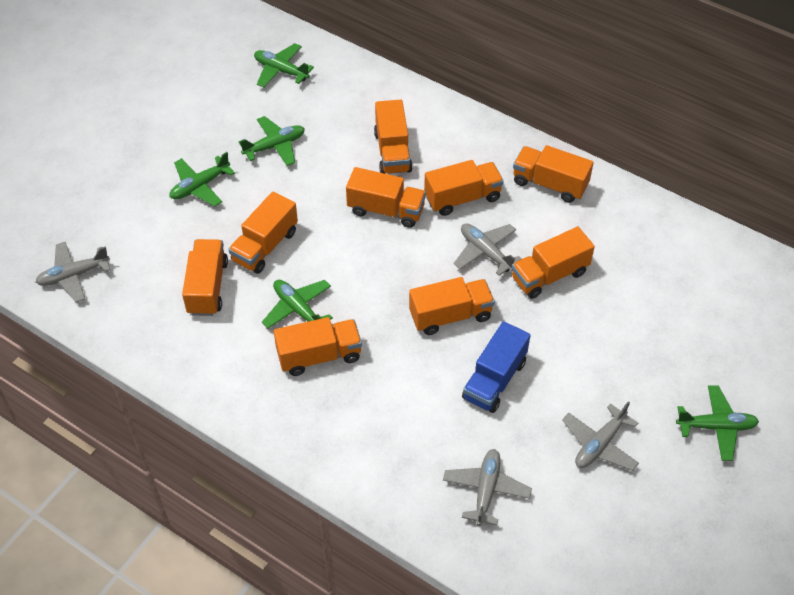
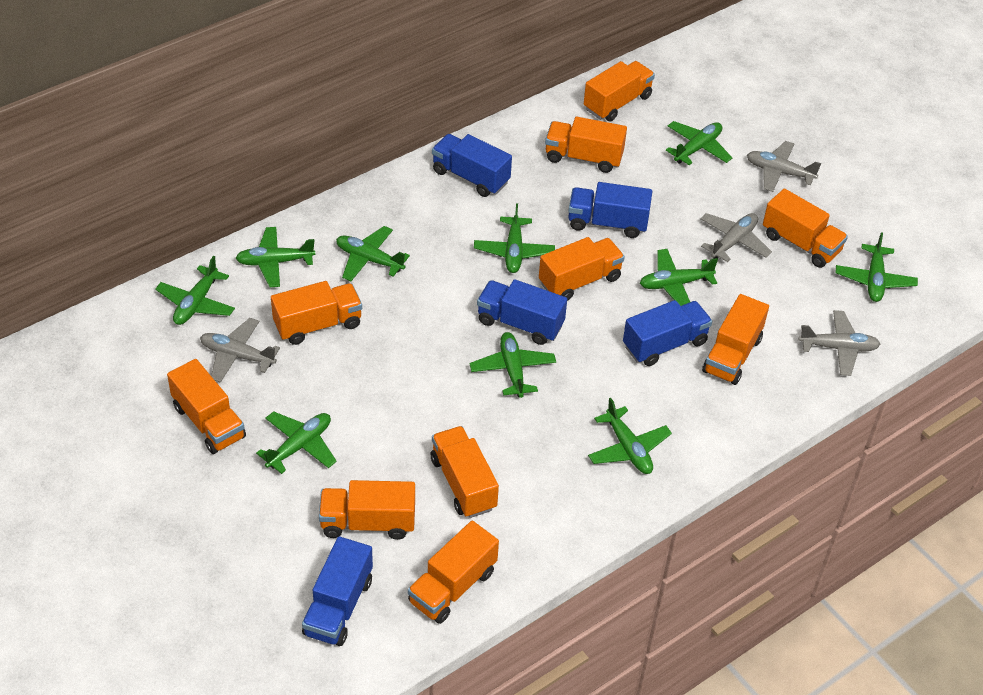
blue truck: 1 -> 5
green plane: 5 -> 10
orange truck: 9 -> 10

